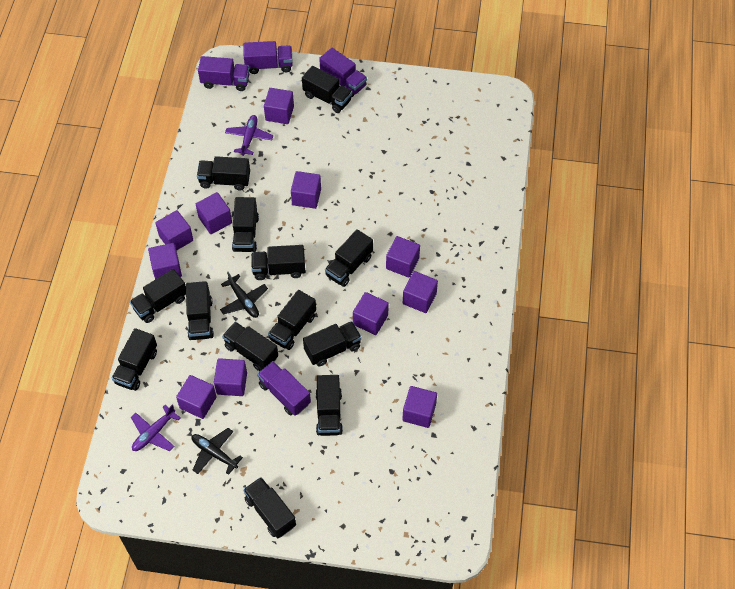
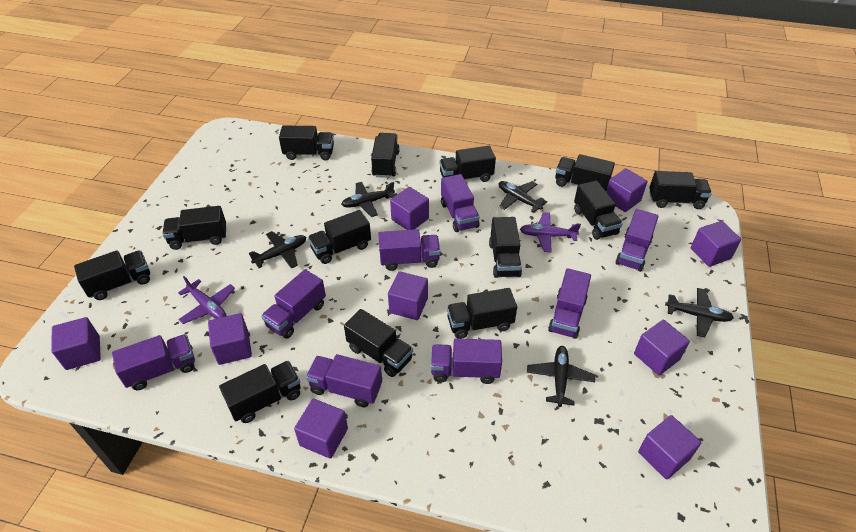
black plane: 2 -> 5
purple cube: 11 -> 9
purple truck: 4 -> 8

